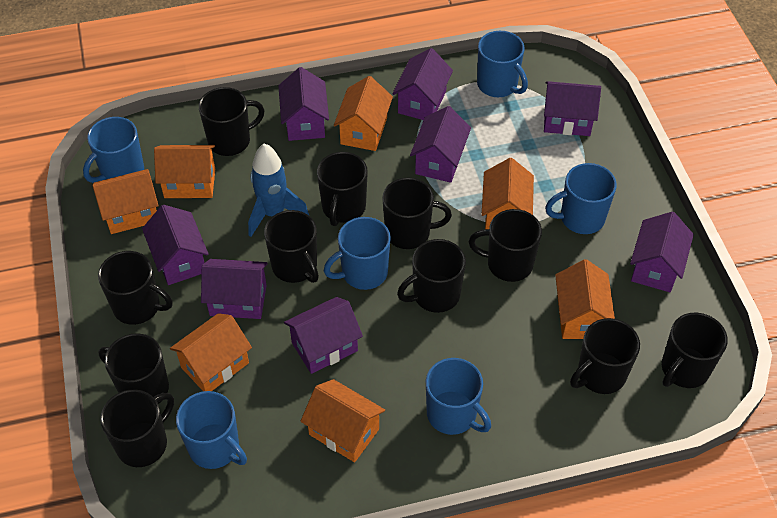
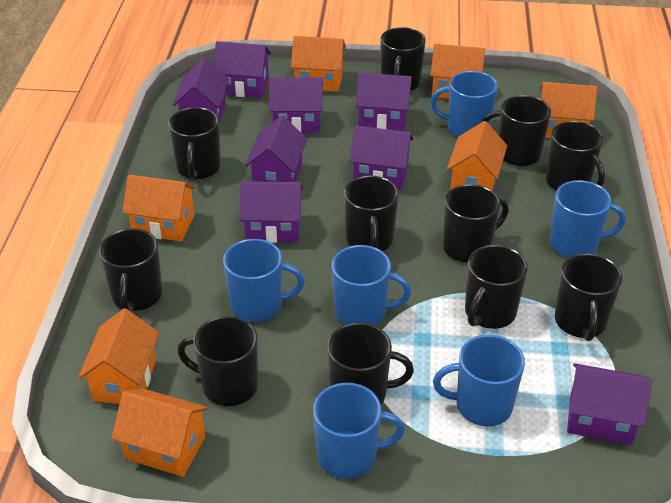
blue rocket: 1 -> 0

